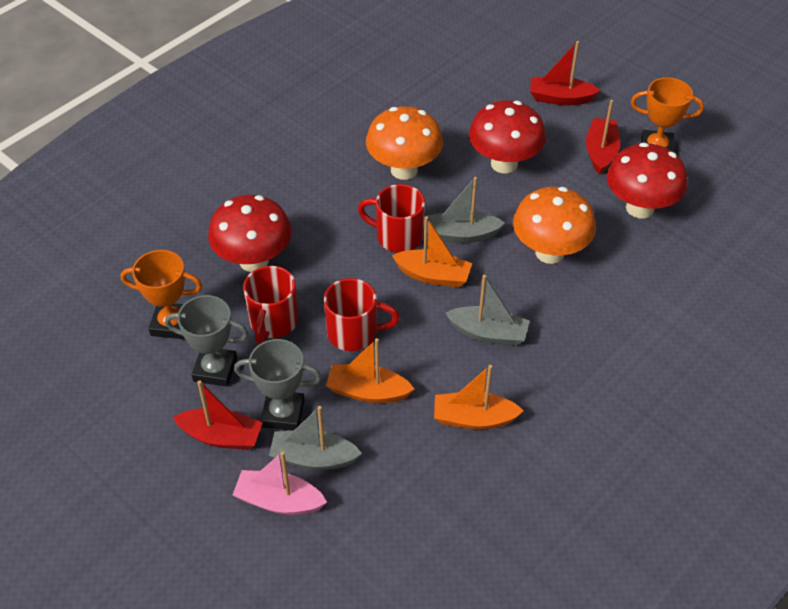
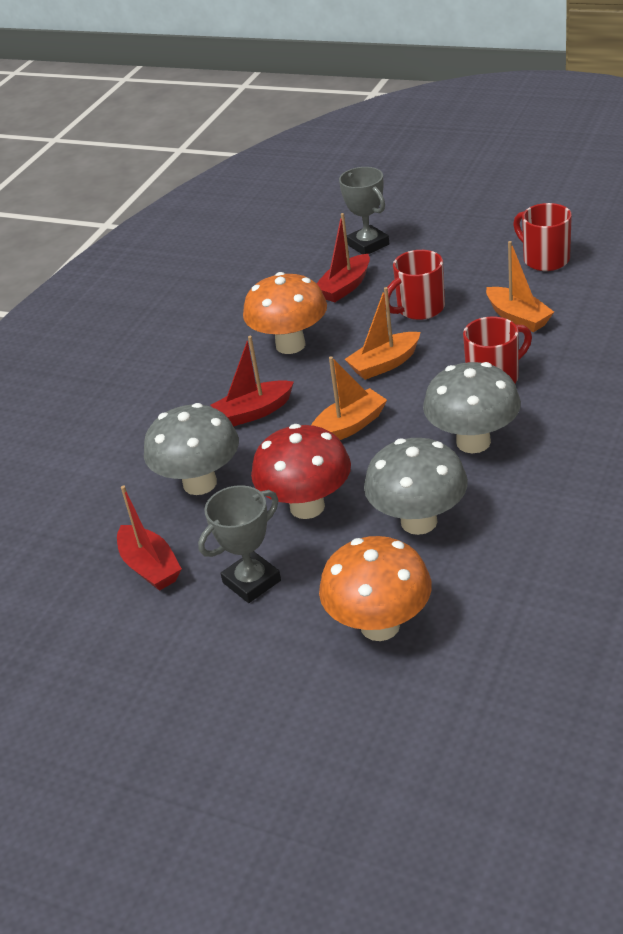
grey boat: 3 -> 0
grey mushroom: 0 -> 3
orange trophy: 2 -> 0
pink boat: 1 -> 0
red mushroom: 3 -> 1

